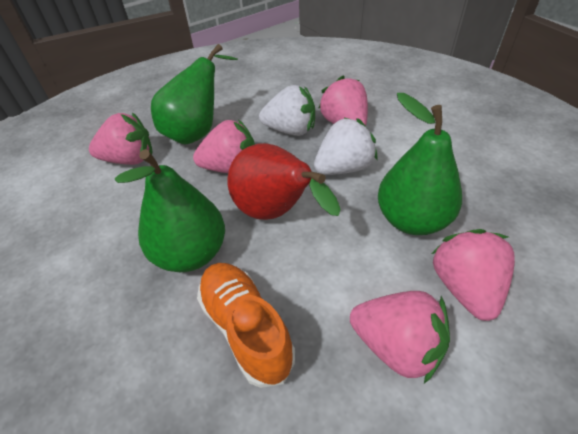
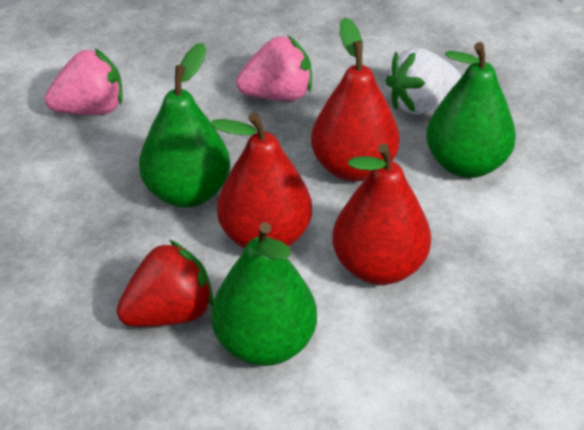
orange shoe: 1 -> 0
pink strawberry: 5 -> 2
red pear: 1 -> 3
red strawberry: 0 -> 1
white strawberry: 2 -> 1

